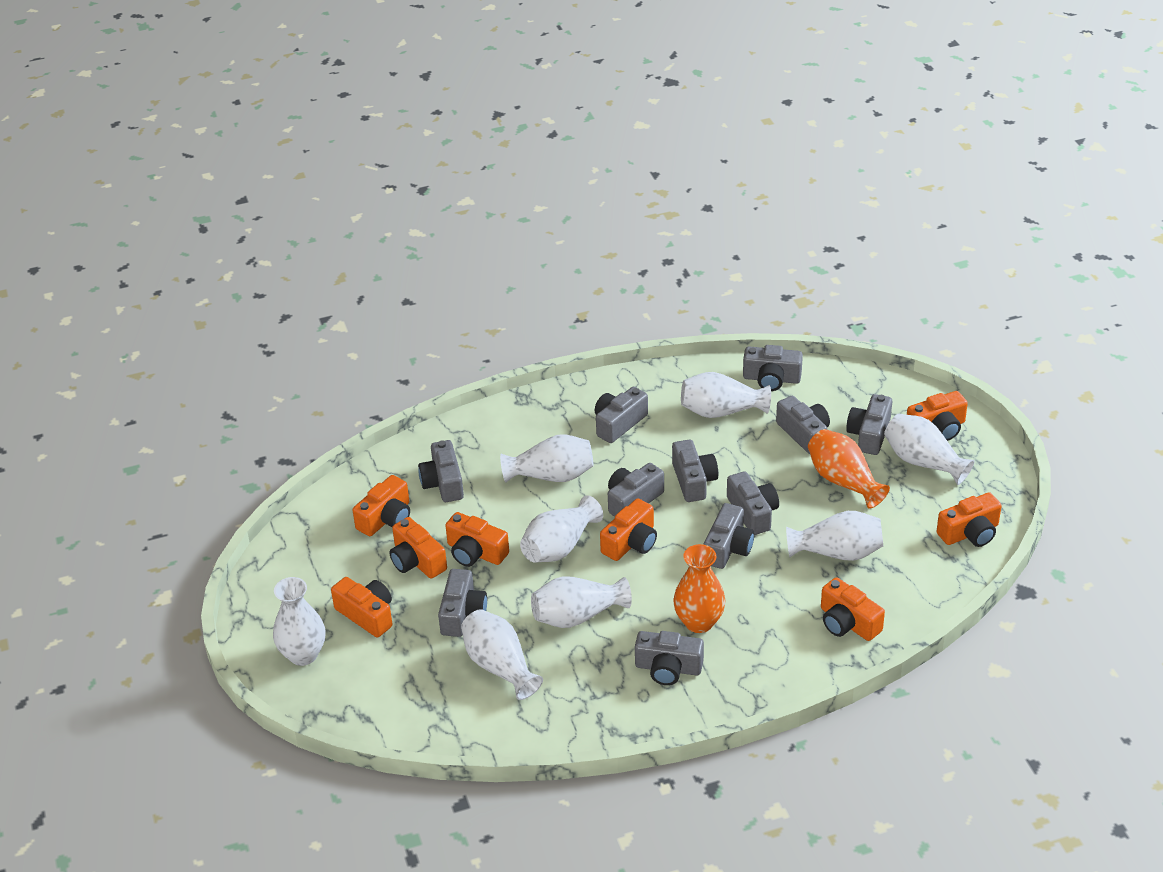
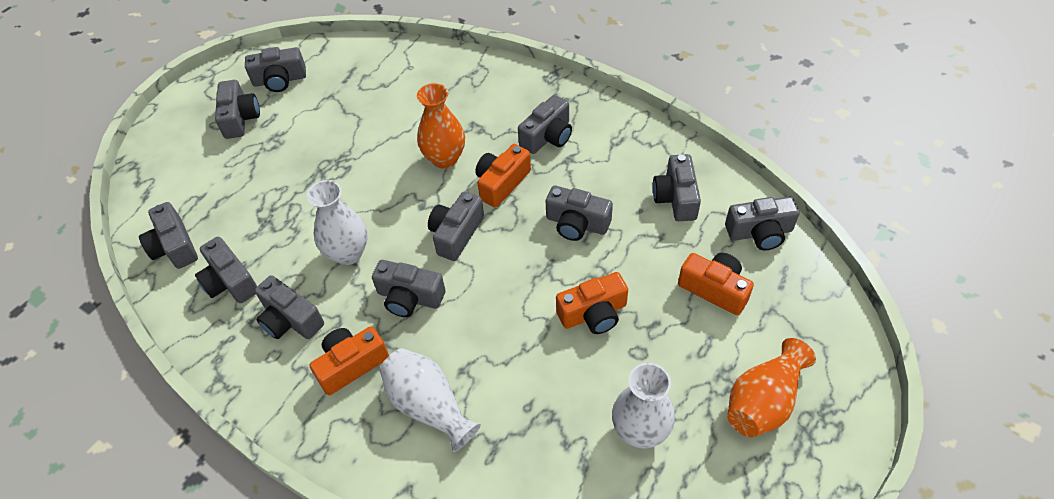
orange camera: 8 -> 4
white vase: 8 -> 3

